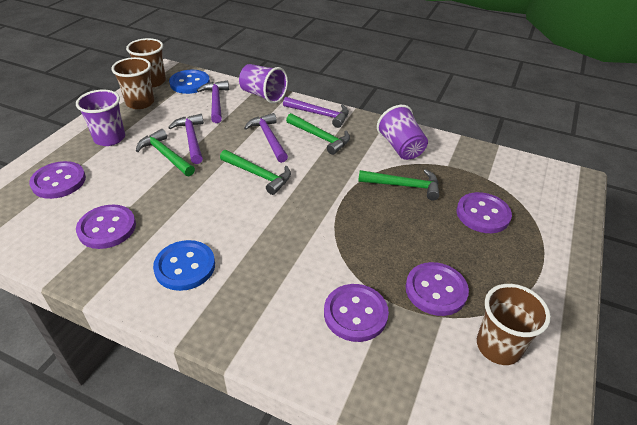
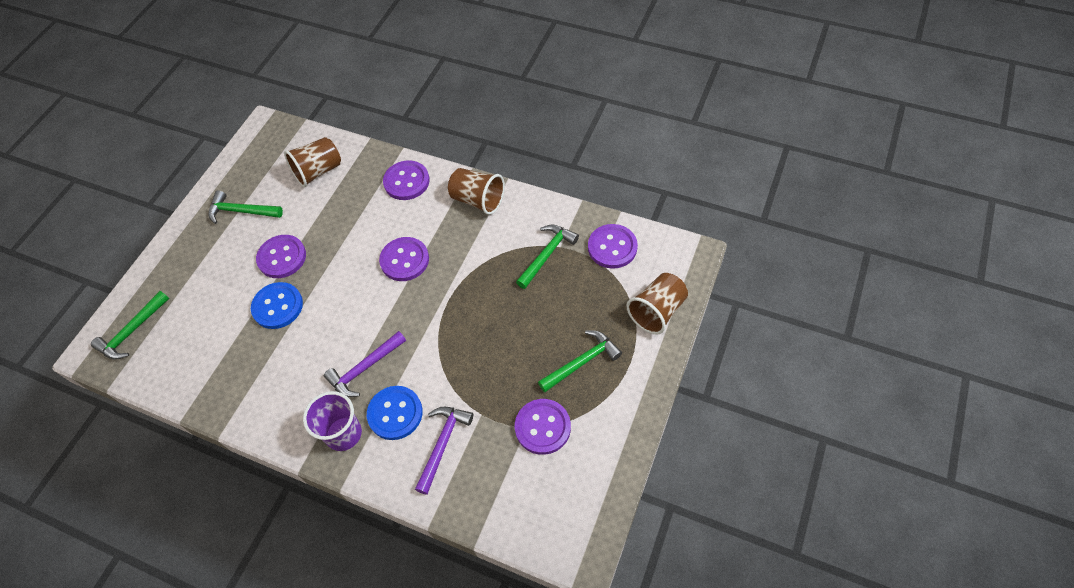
purple cup: 3 -> 1
purple hammer: 4 -> 2

